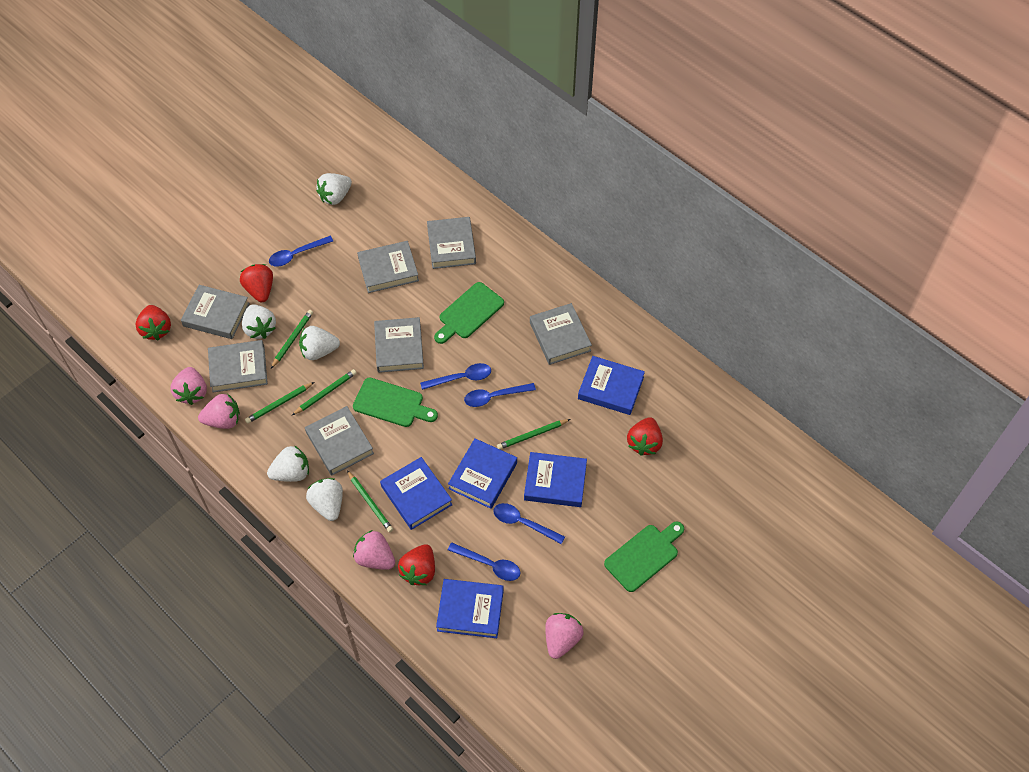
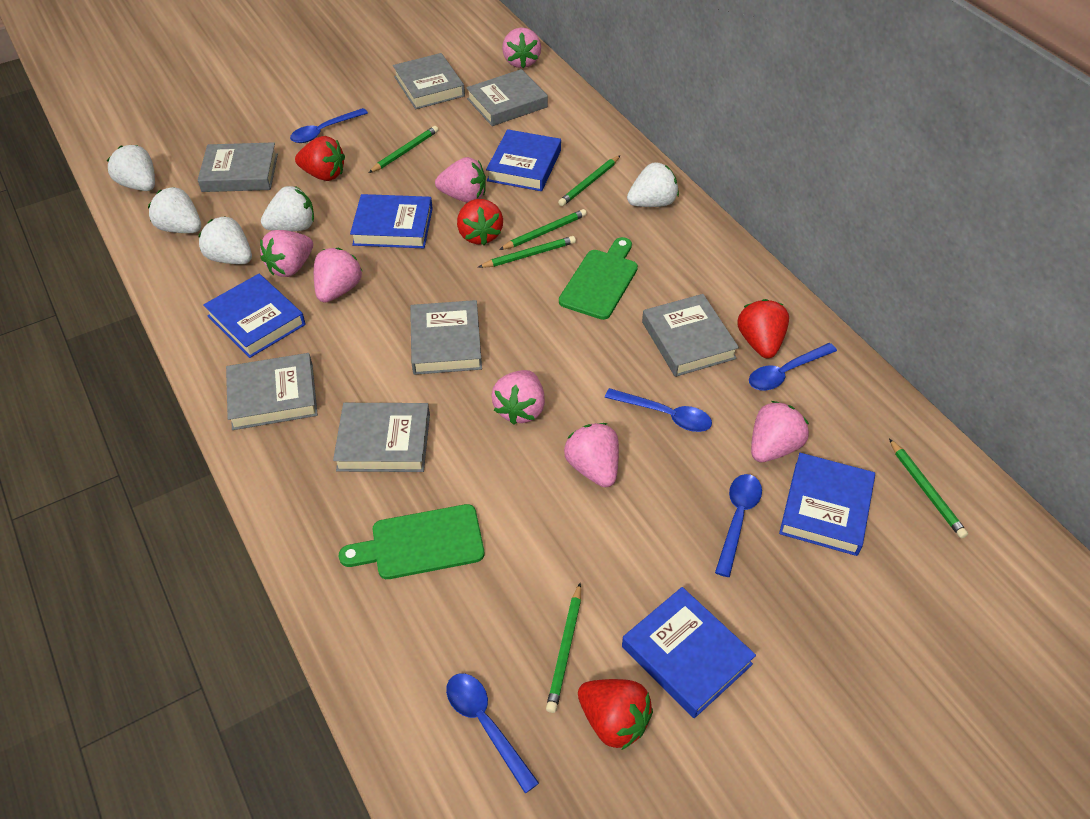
green cutting board: 3 -> 2
green pencil: 5 -> 6
pink strawberry: 4 -> 7

